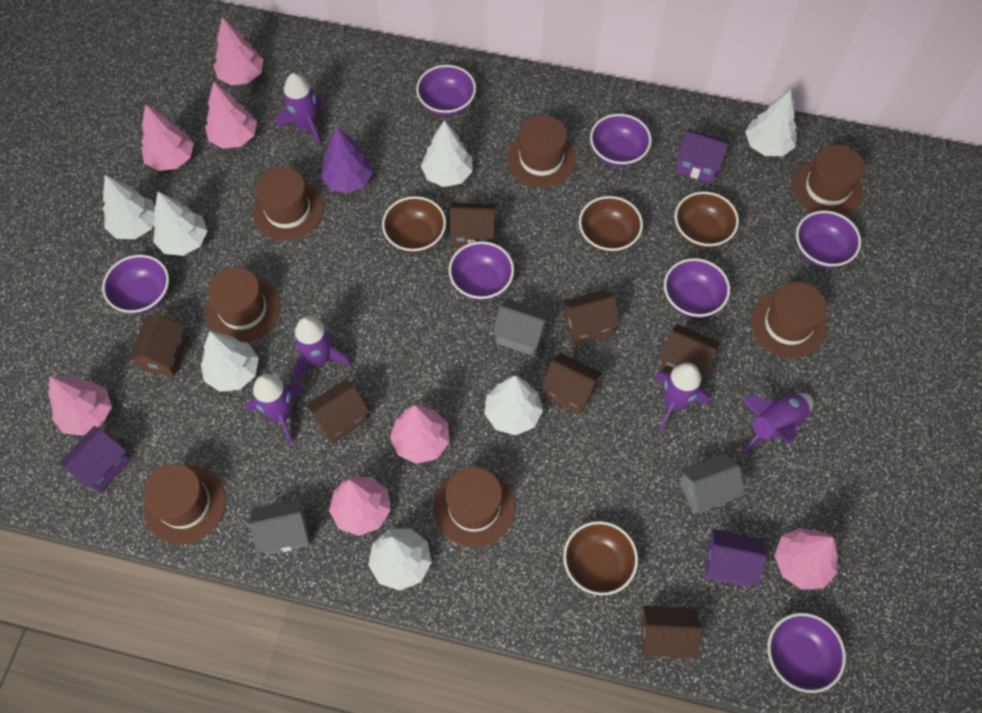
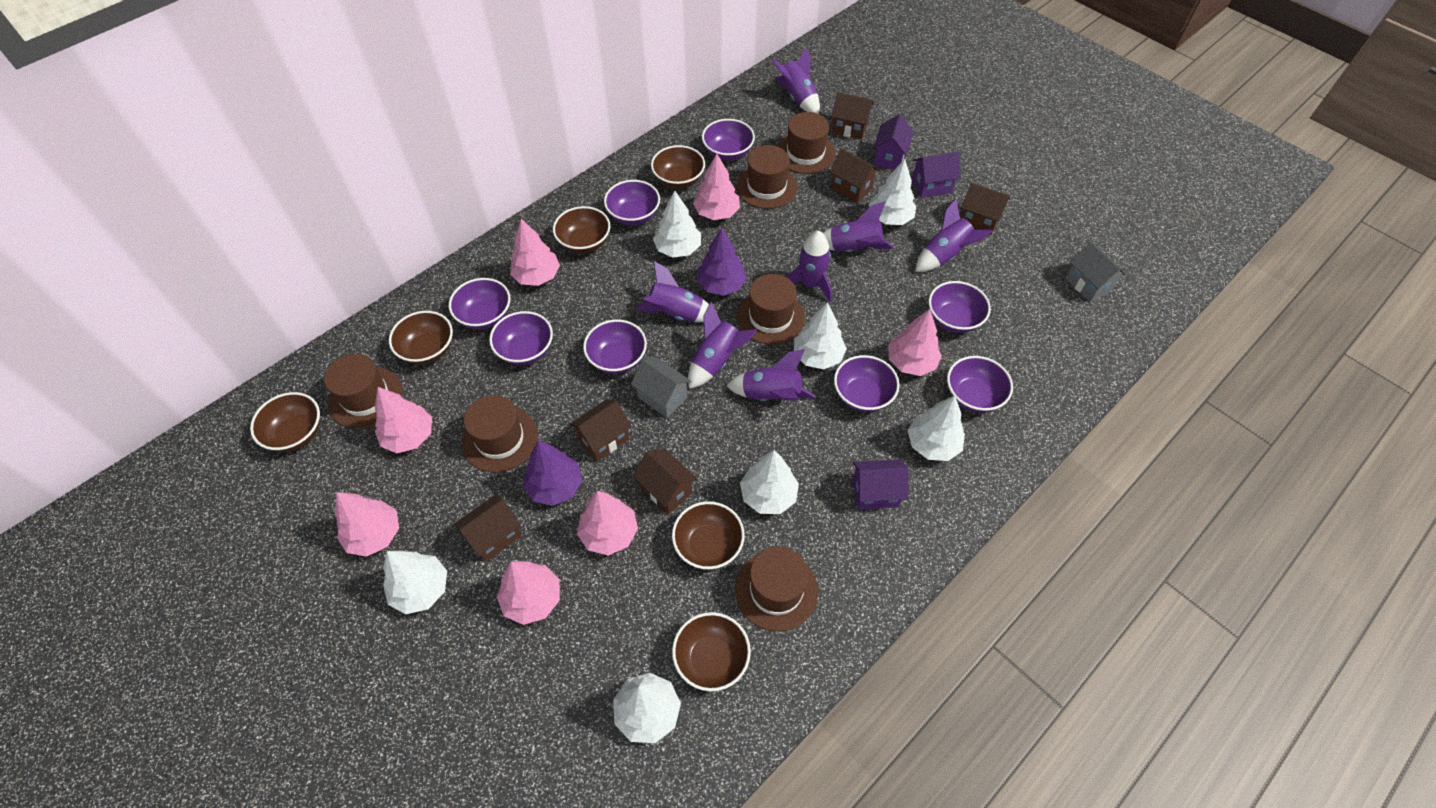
brown bowl: 4 -> 6
brown hat: 7 -> 6
brown house: 7 -> 6
grey house: 3 -> 2
purple bowl: 7 -> 8
purple rocket: 5 -> 7
purple tree: 1 -> 2

